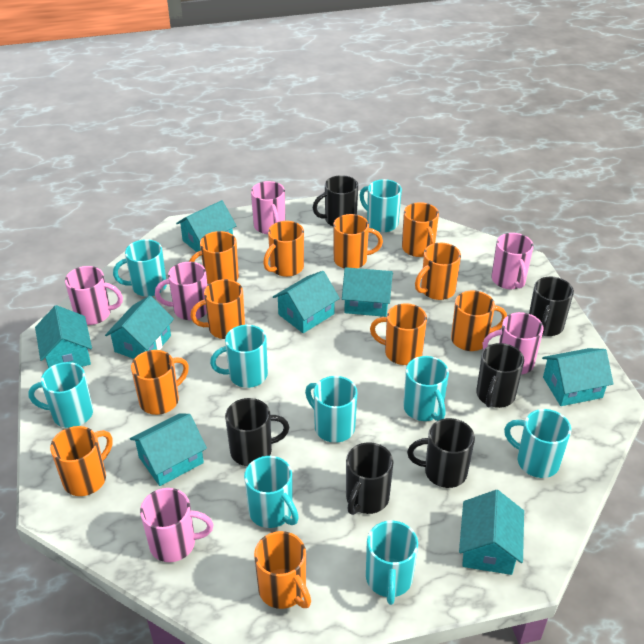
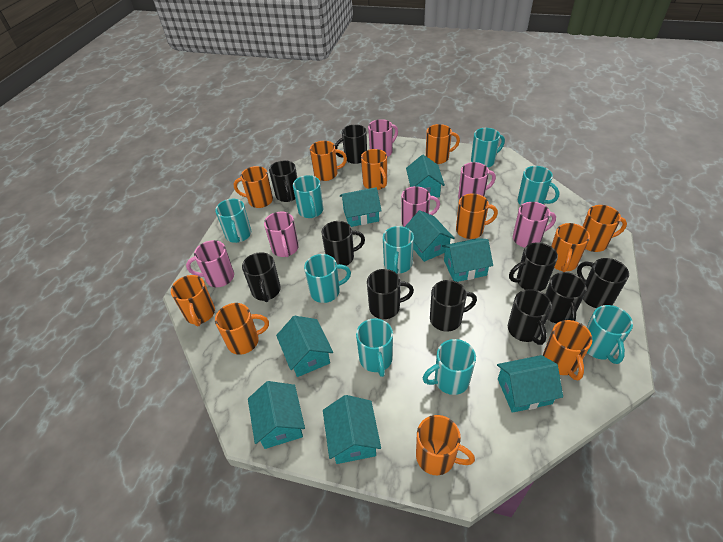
black mug: 6 -> 10

